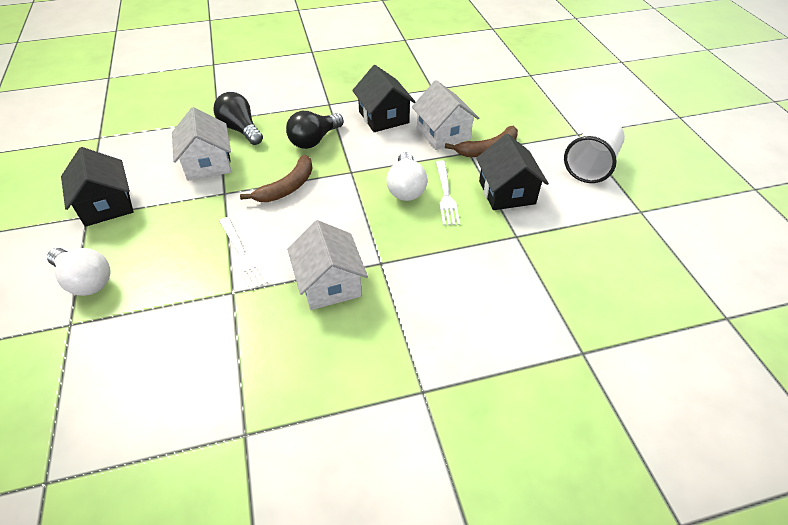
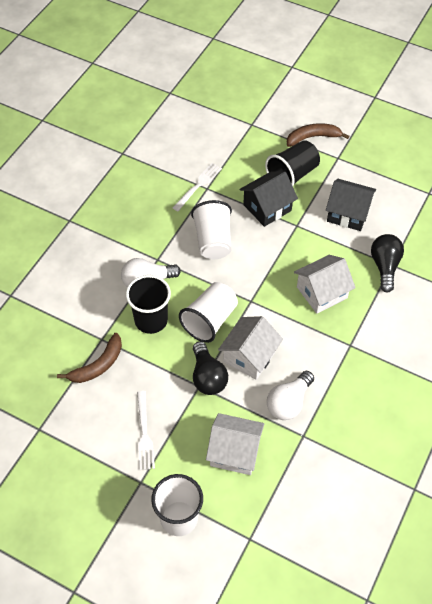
black cup: 0 -> 2
black house: 3 -> 2
white cup: 1 -> 3

